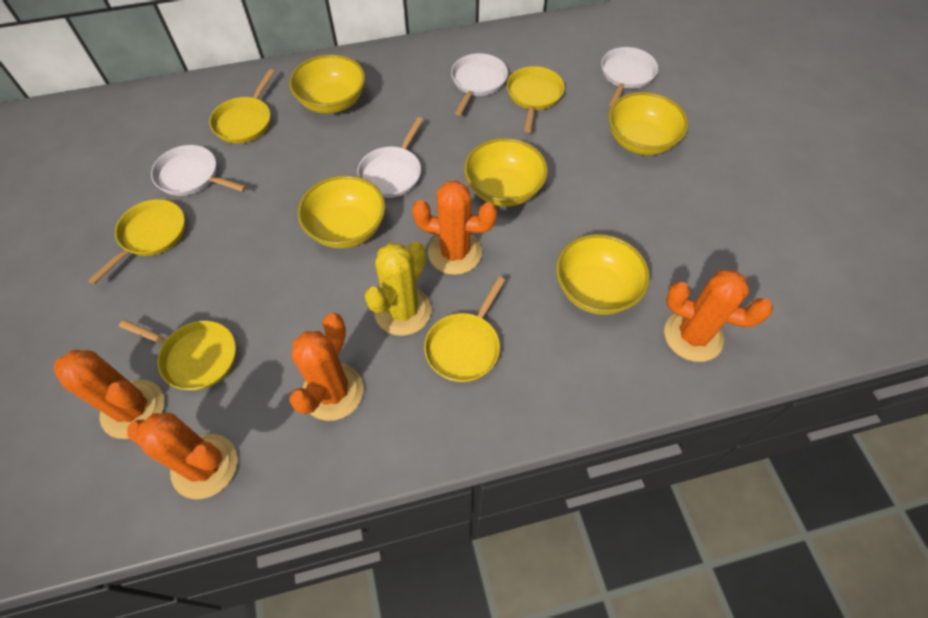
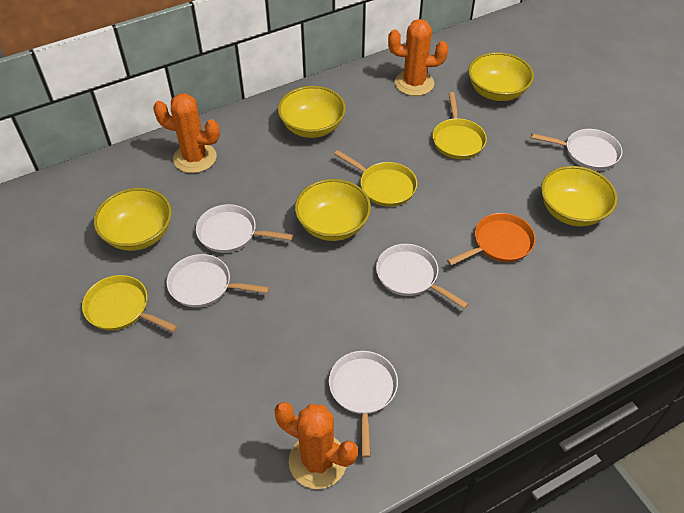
orange cactus: 5 -> 3
orange pan: 0 -> 1
white pan: 4 -> 5
yellow cactus: 1 -> 0
yellow pan: 5 -> 3

